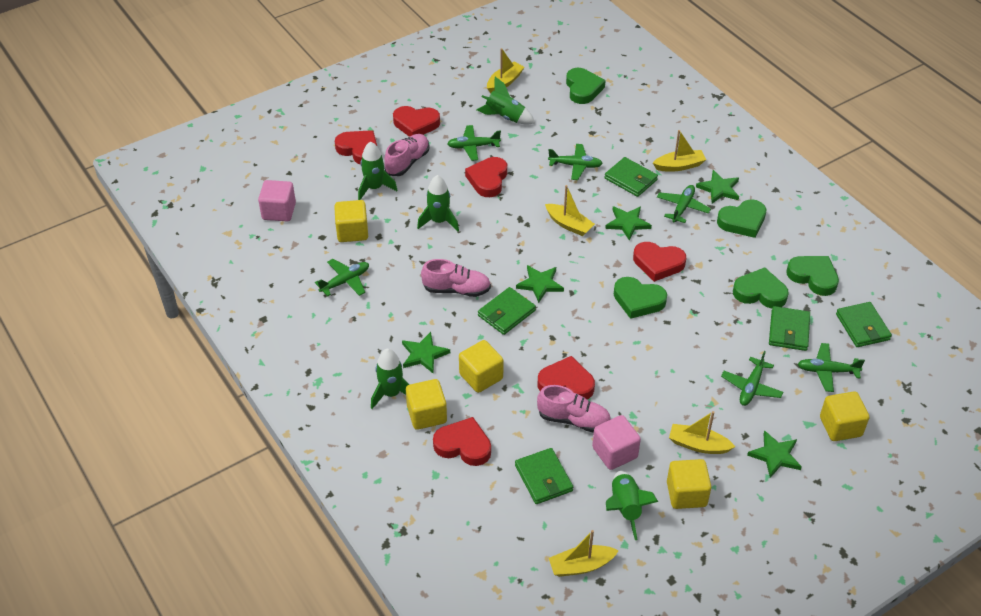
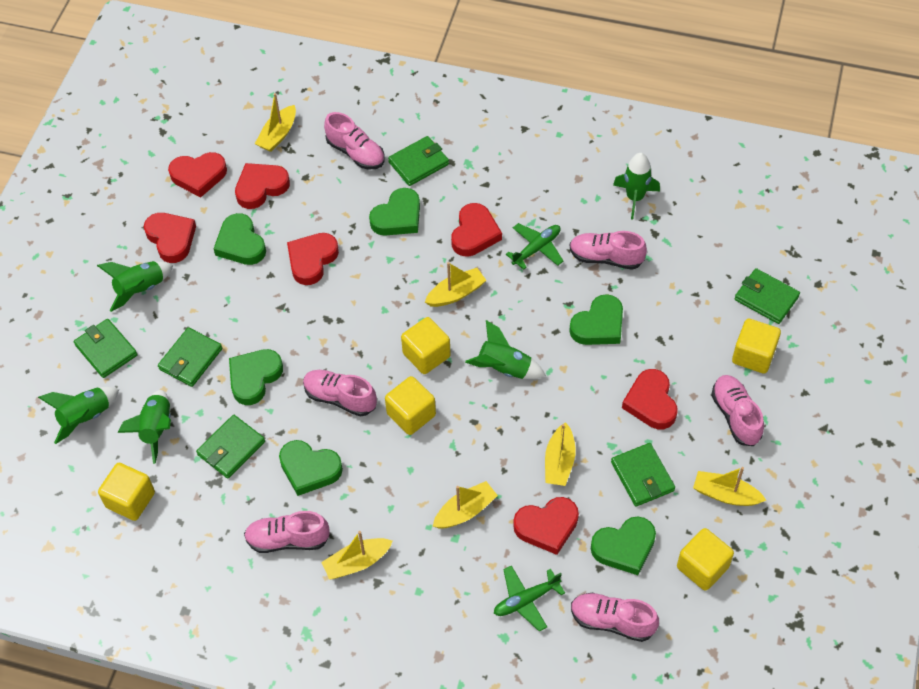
green heart: 5 -> 6
green plane: 6 -> 2
green star: 5 -> 0
green wallet: 5 -> 6
pink cube: 2 -> 0
pink shoe: 3 -> 6
red heart: 6 -> 7
yellow boat: 5 -> 6

